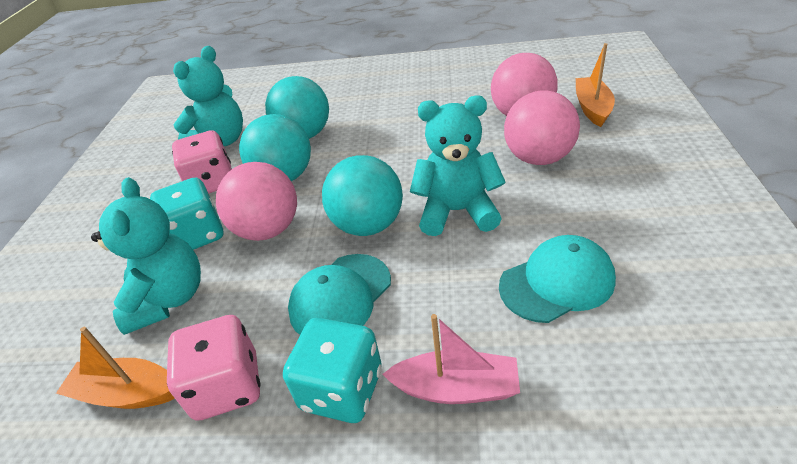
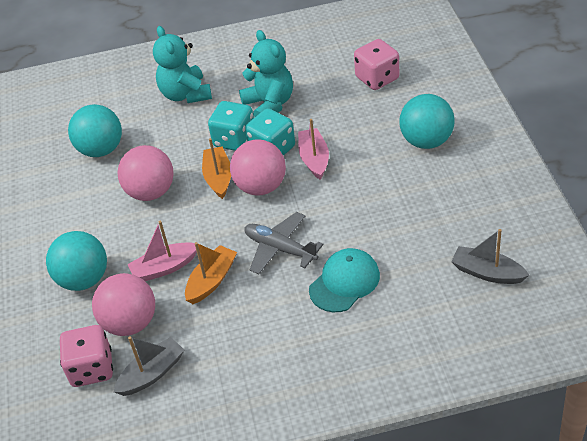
grey boat: 0 -> 2
grey plane: 0 -> 1
pink boat: 1 -> 2
turquoise cap: 2 -> 1
turquoise teddy bear: 3 -> 2

